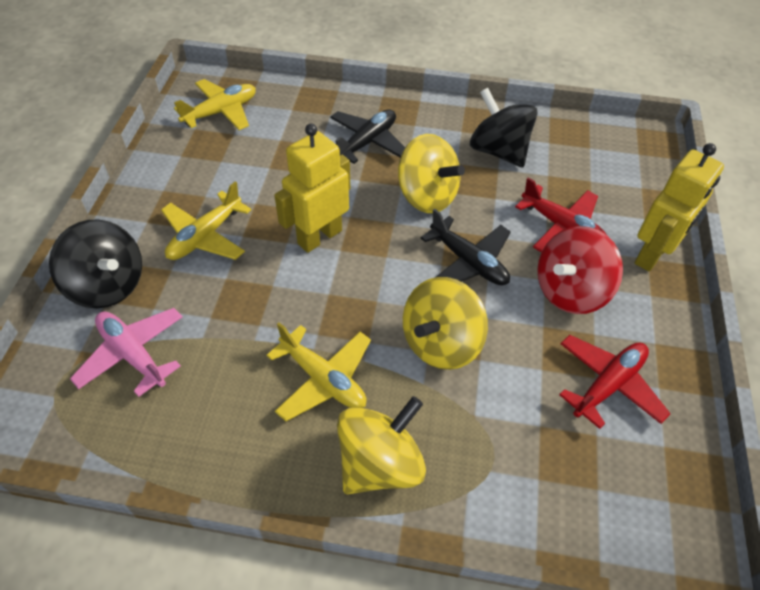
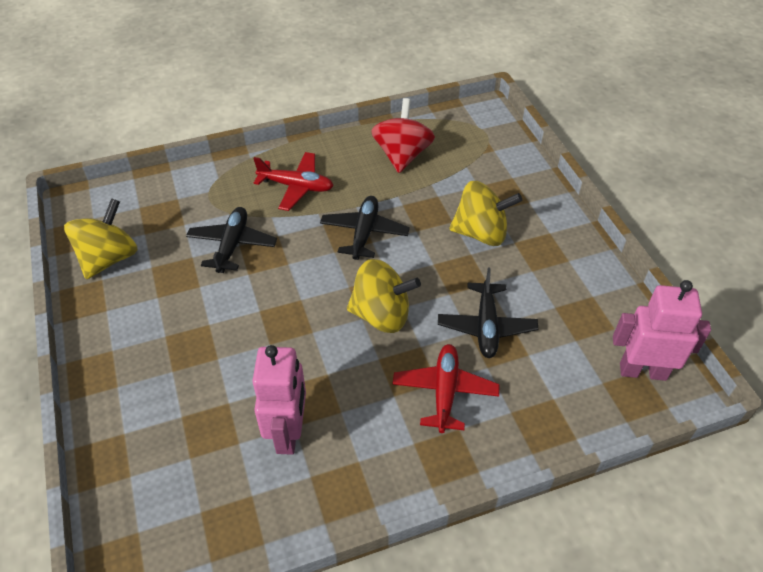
black plane: 2 -> 3
black spinning top: 2 -> 0
pink plane: 1 -> 0
pink robot: 0 -> 2
yellow plane: 3 -> 0
yellow robot: 2 -> 0

